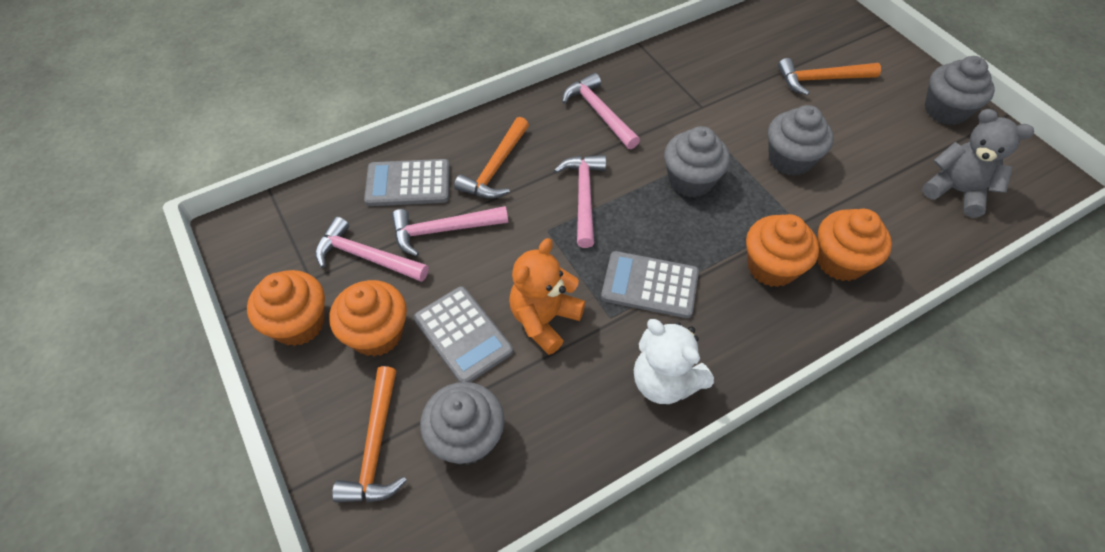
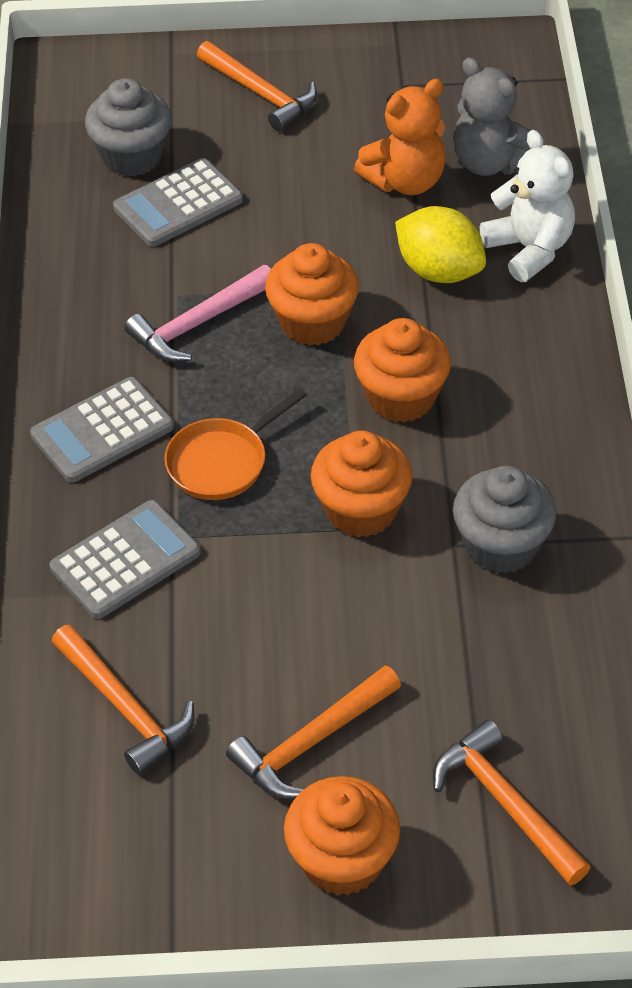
grey cupcake: 4 -> 2
orange hammer: 3 -> 4
orange pan: 0 -> 1
pink hammer: 4 -> 1
yellow lemon: 0 -> 1

